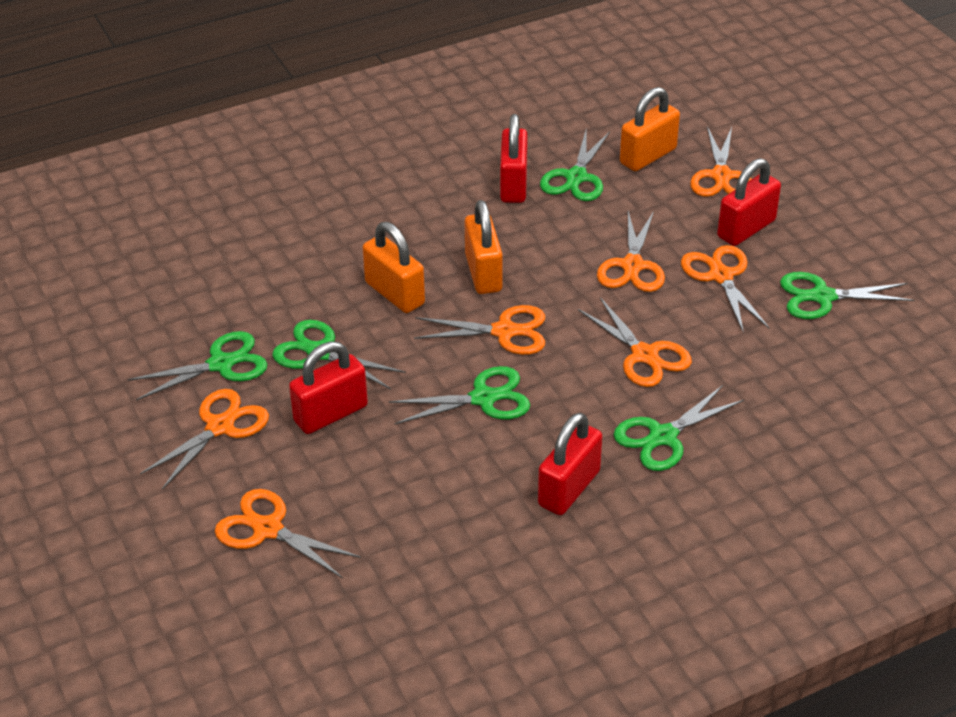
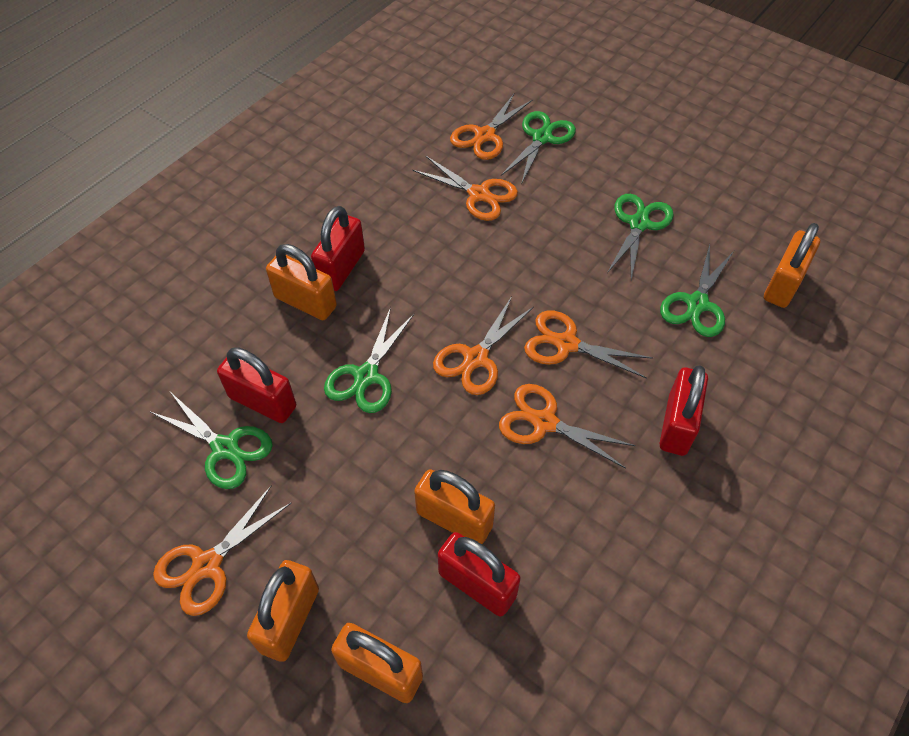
green scissors: 6 -> 5
orange padlock: 3 -> 5
orange scissors: 7 -> 6

